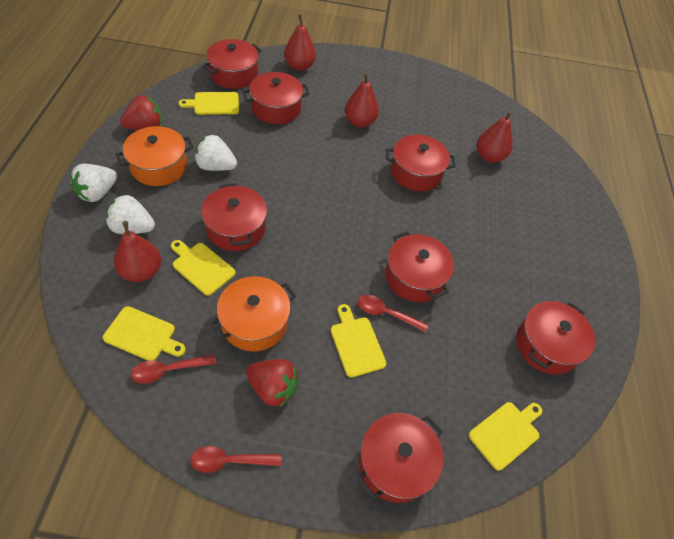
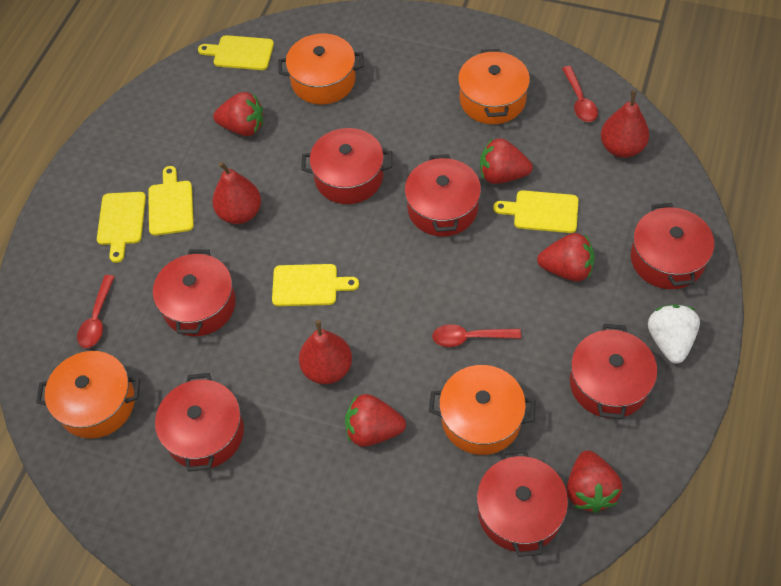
orange pot: 2 -> 4
red pear: 4 -> 3
red strawberry: 2 -> 5
white strawberry: 3 -> 1

